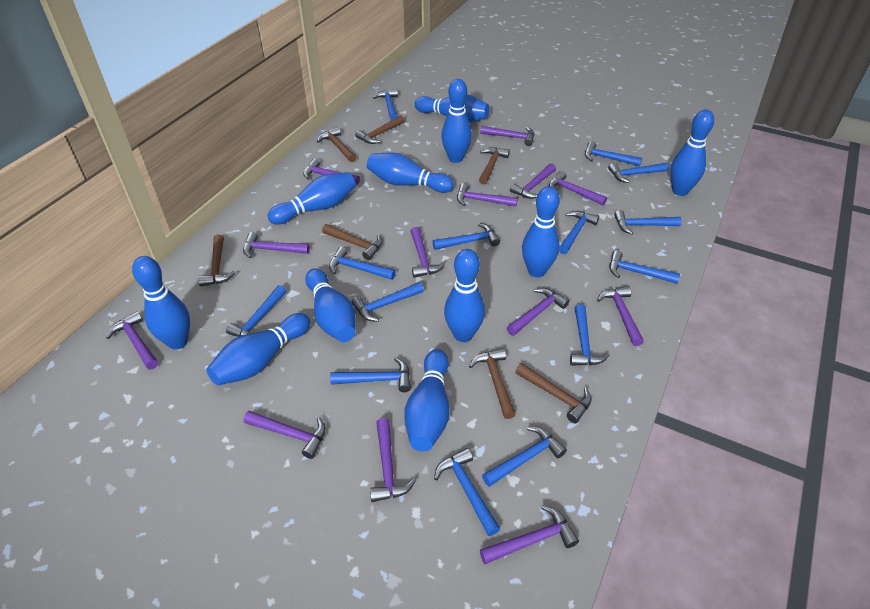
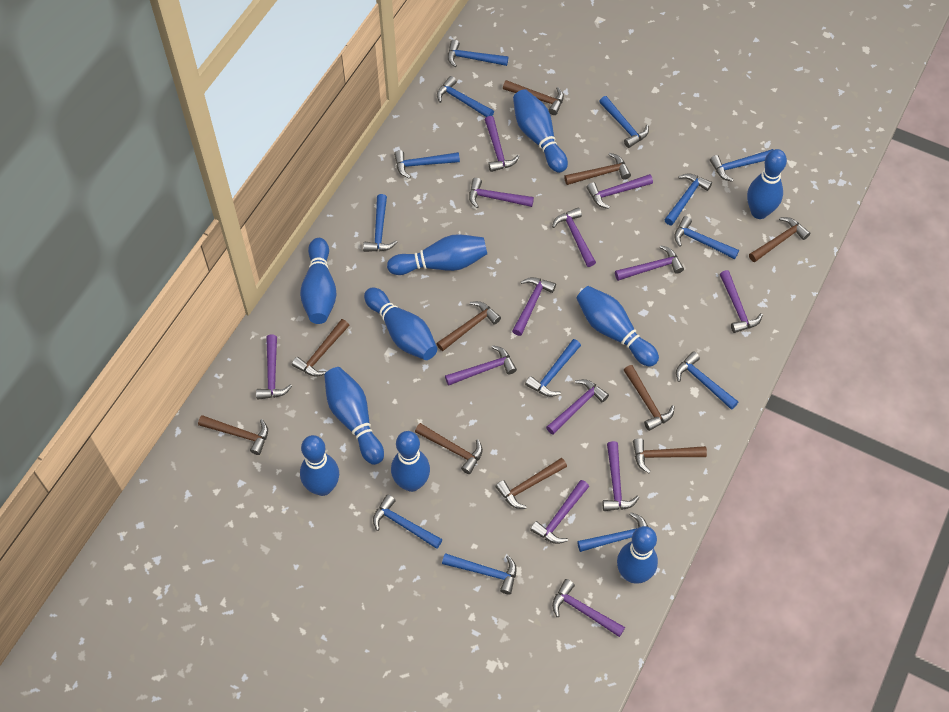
blue bowling pin: 11 -> 10
blue hammer: 14 -> 13
brown hammer: 7 -> 10

